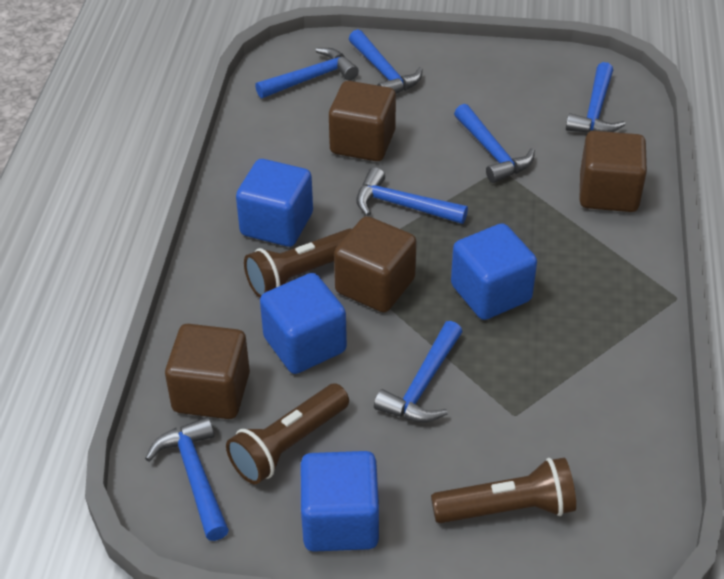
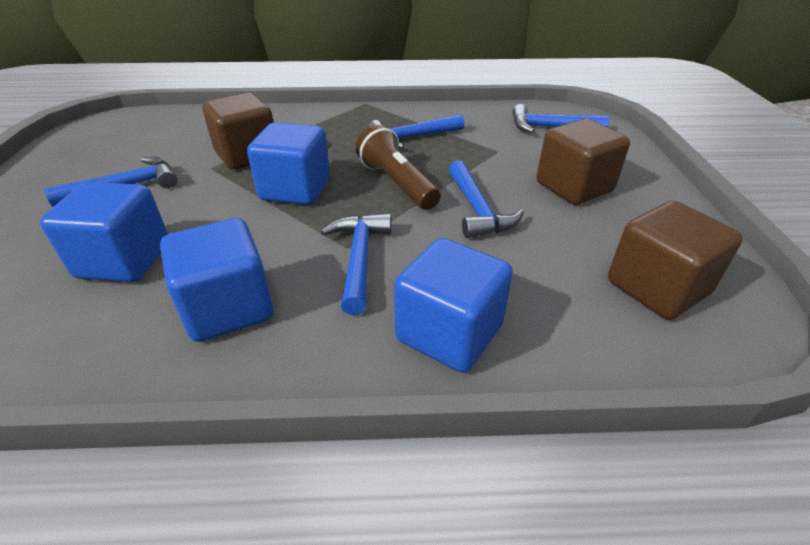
blue hammer: 7 -> 5
brown cube: 4 -> 3
brown flashlight: 3 -> 1

